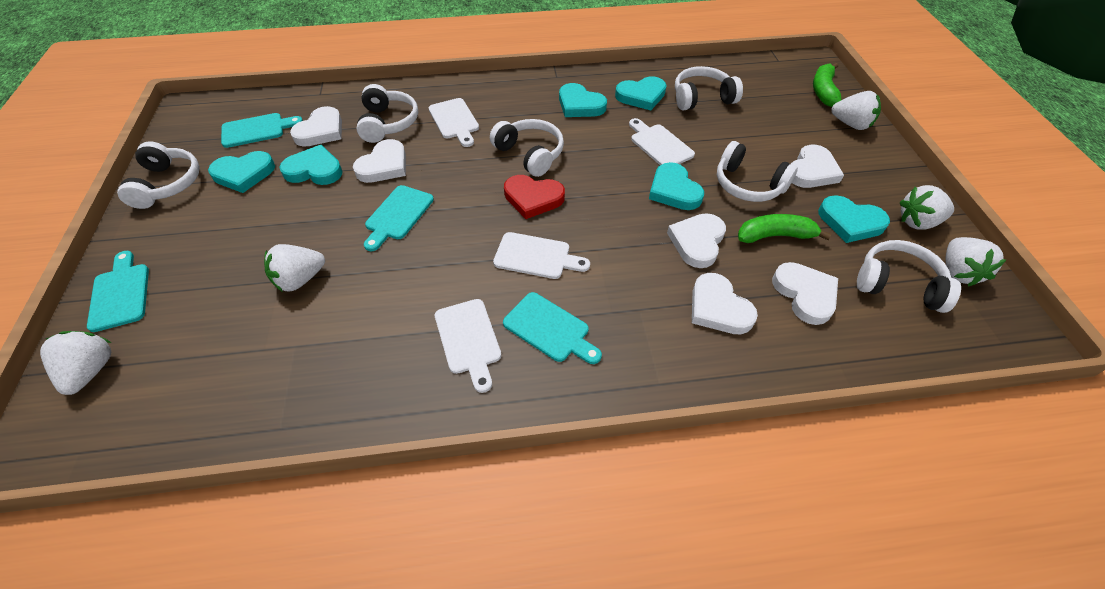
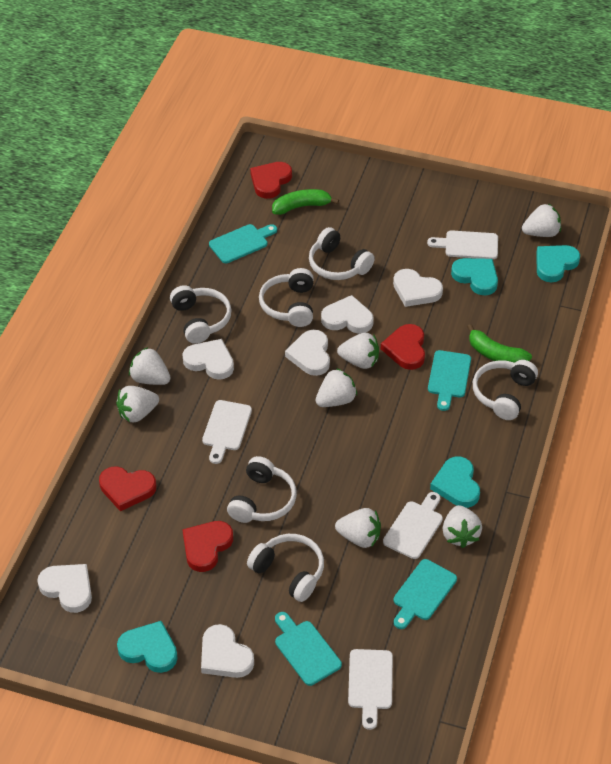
red heart: 1 -> 4
turquoise heart: 6 -> 4
white strawberry: 5 -> 7

